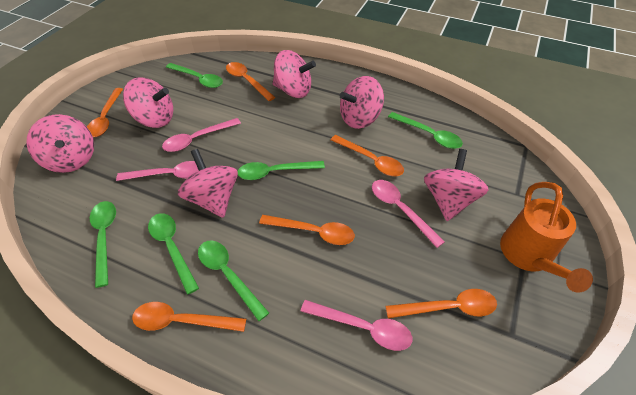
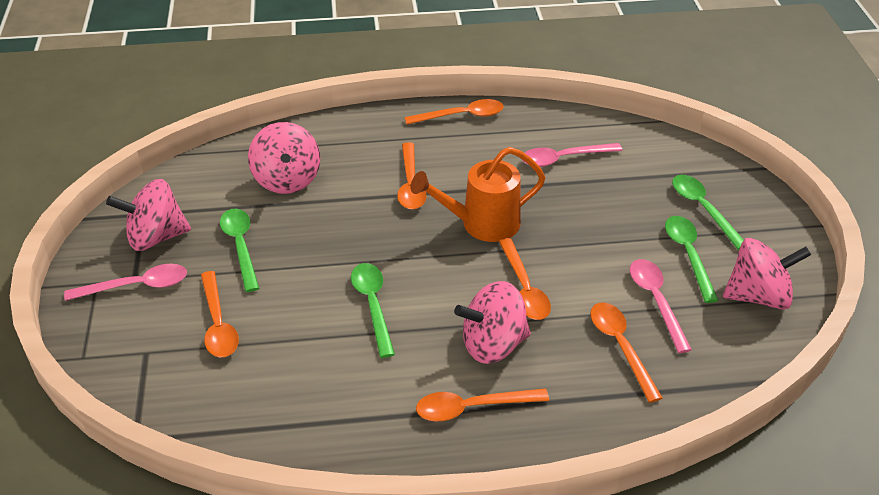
green spoon: 6 -> 4
pink spinning top: 6 -> 4
pink spoon: 4 -> 3

